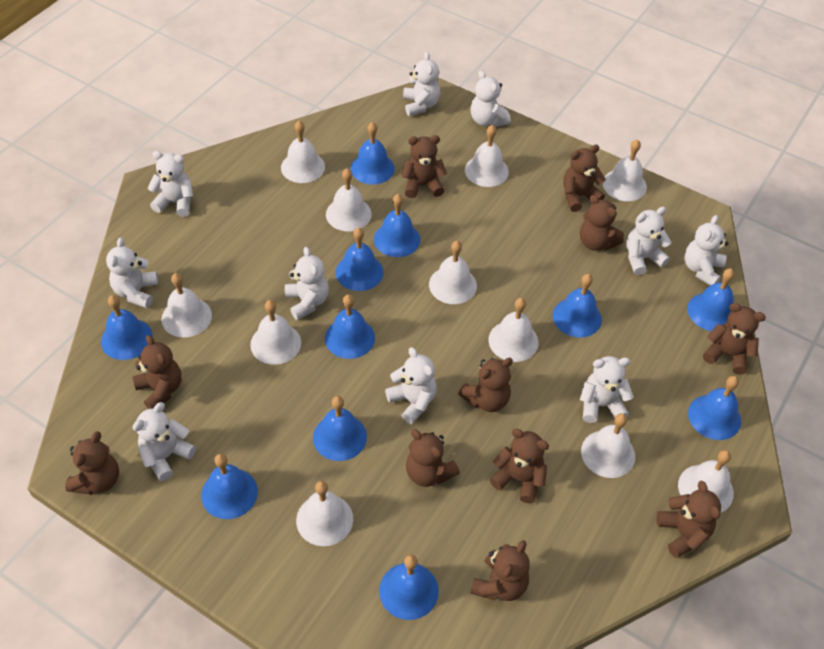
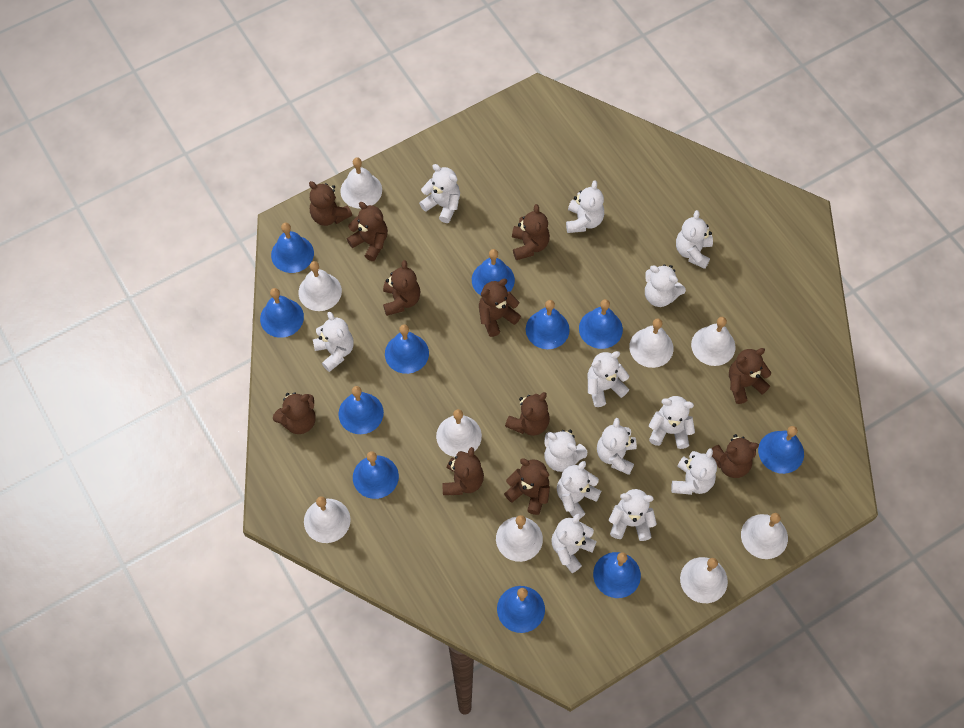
white bell: 11 -> 9
white teddy bear: 10 -> 13

